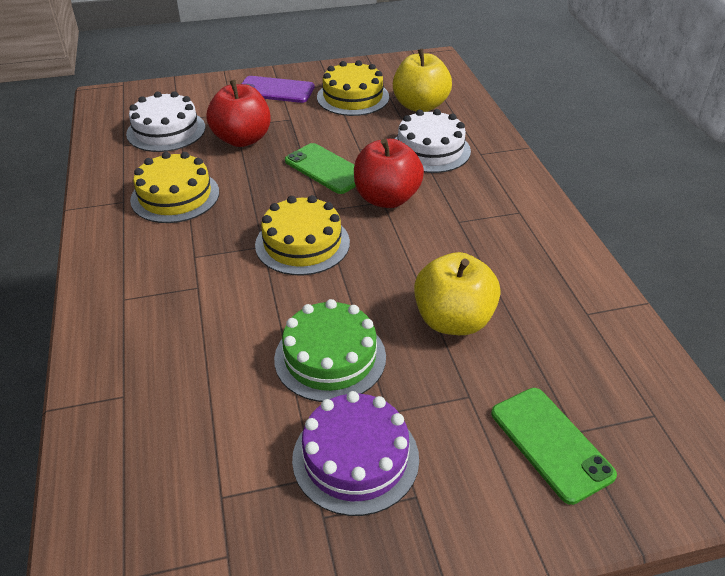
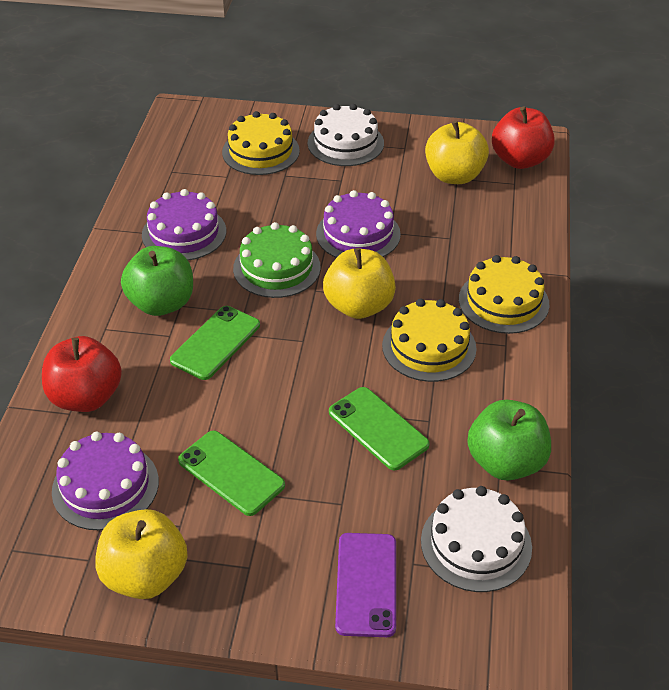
green apple: 0 -> 2
green phone: 2 -> 3
purple cake: 1 -> 3
yellow apple: 2 -> 3

